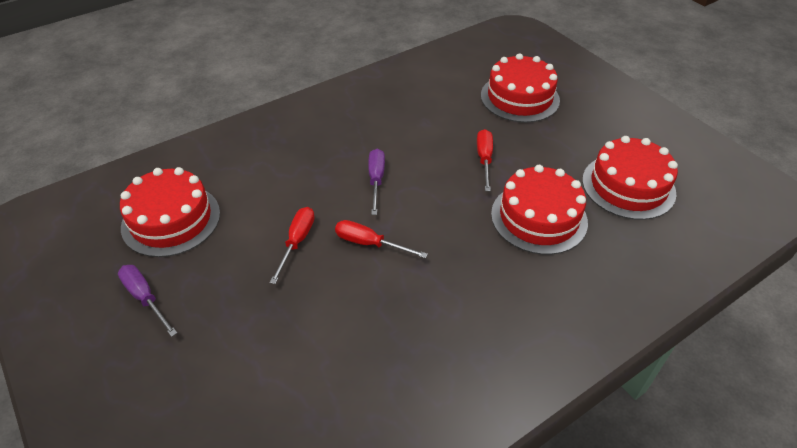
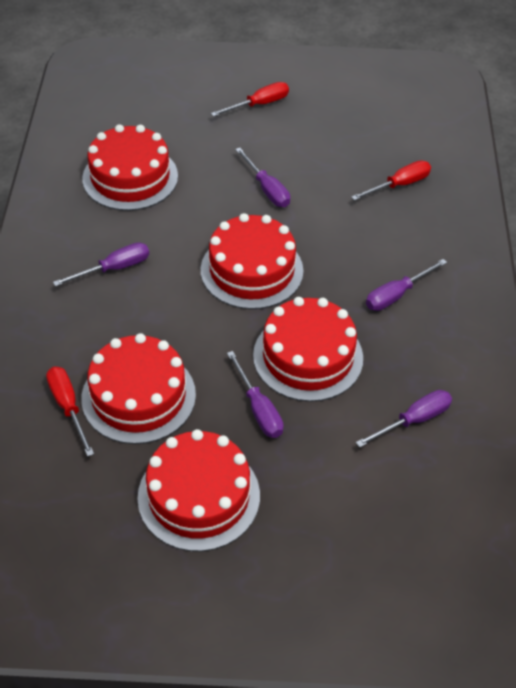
purple screwdriver: 2 -> 5
red cake: 4 -> 5

